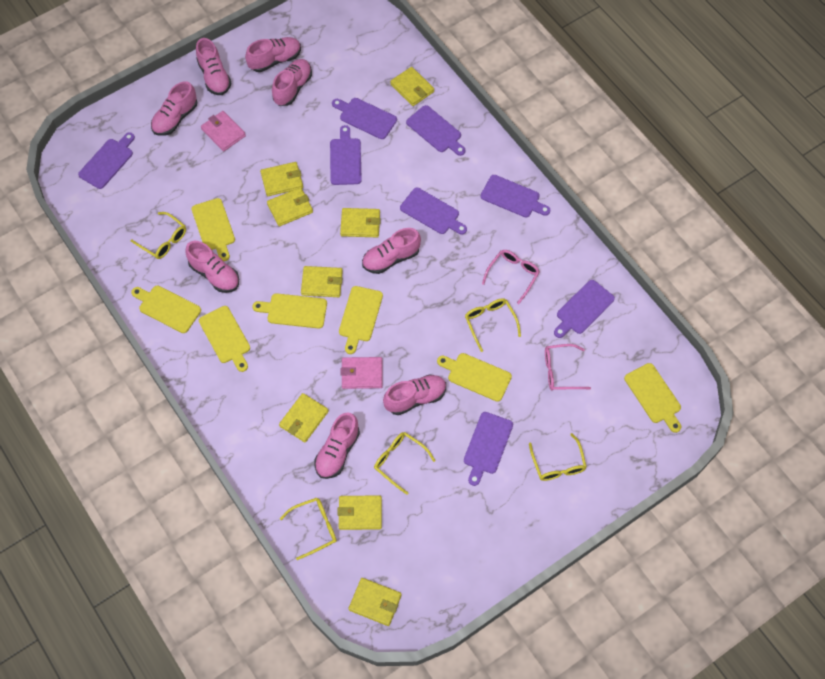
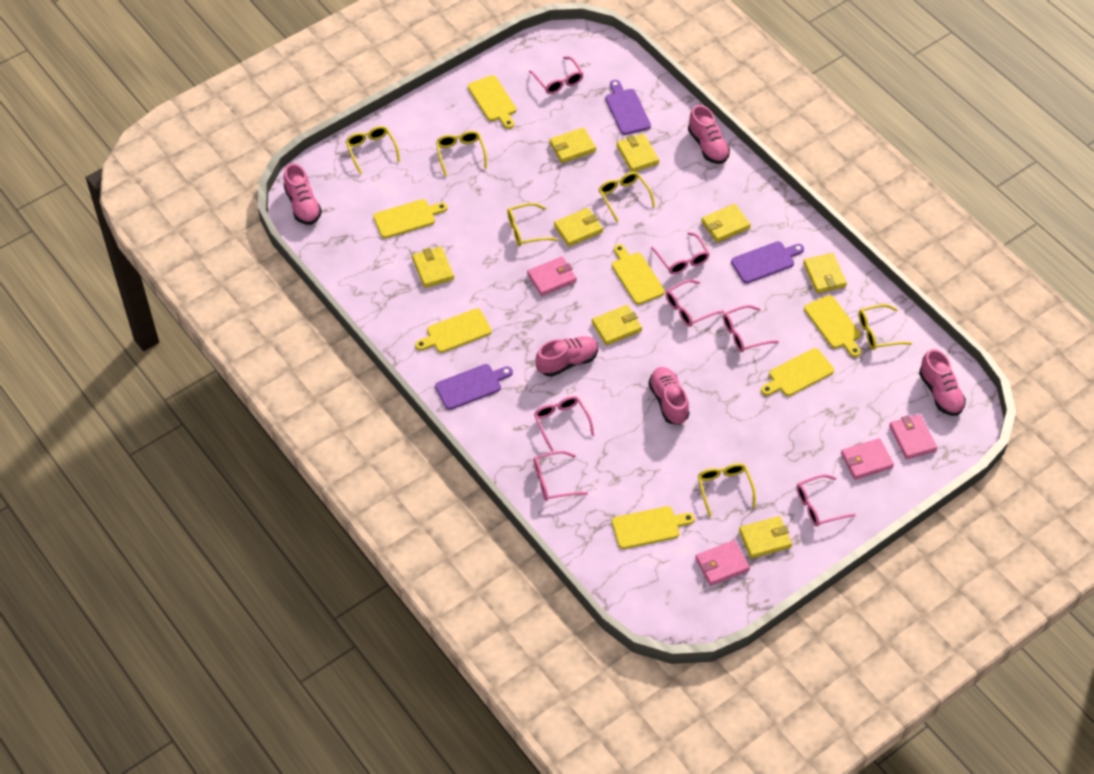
pink glasses: 2 -> 7
pink shoe: 8 -> 5
pink wallet: 2 -> 4
purple cutting board: 8 -> 3
yellow glasses: 5 -> 6

